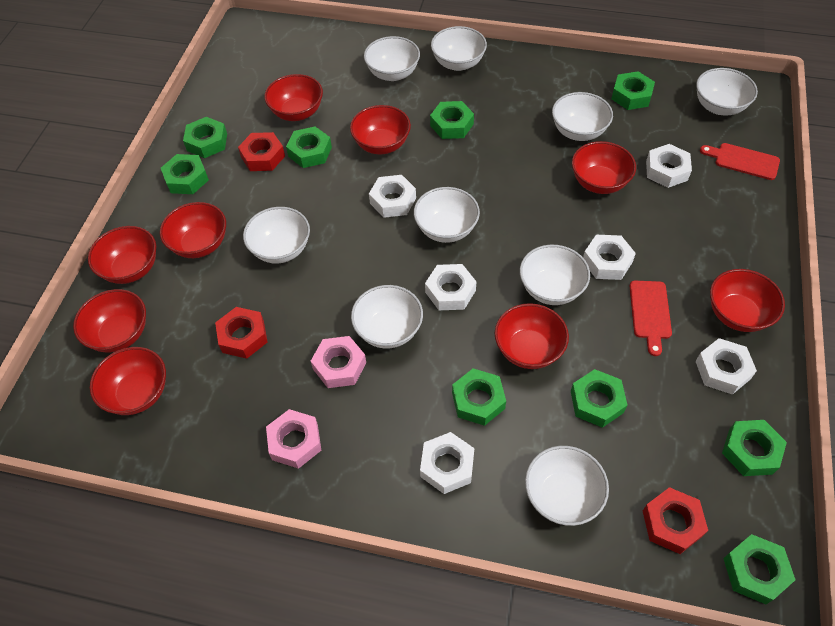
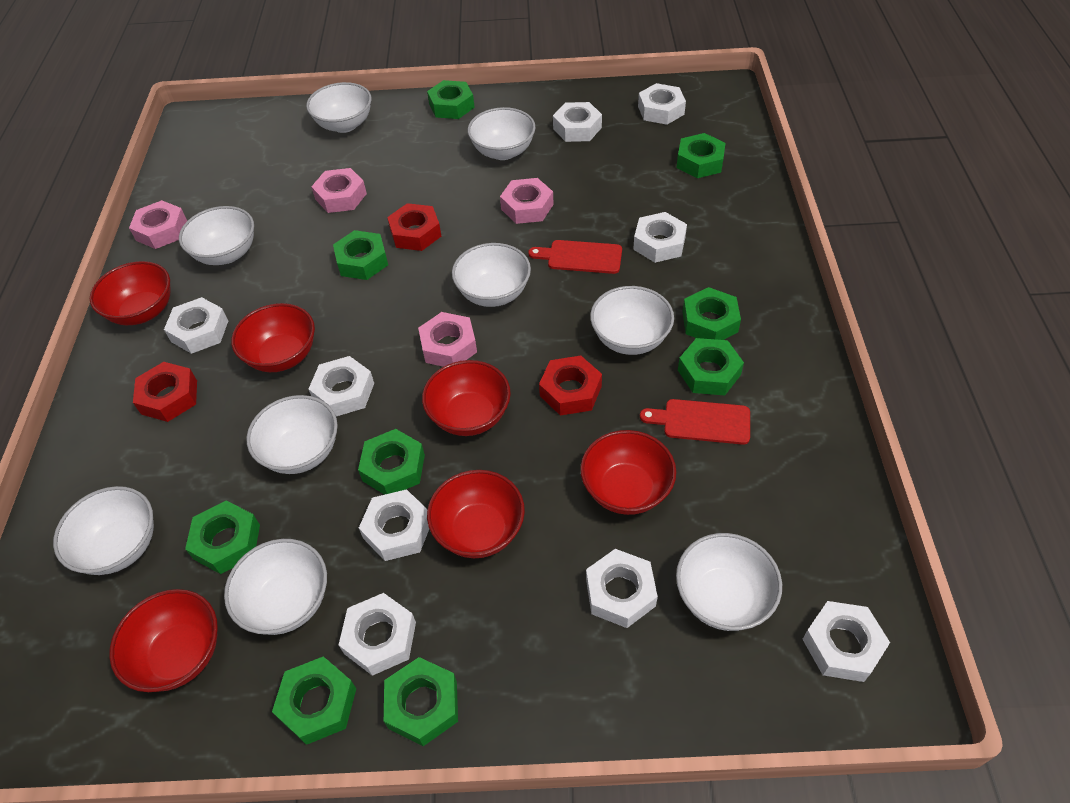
pink nut: 2 -> 4
red bowl: 9 -> 6
white nut: 6 -> 9

